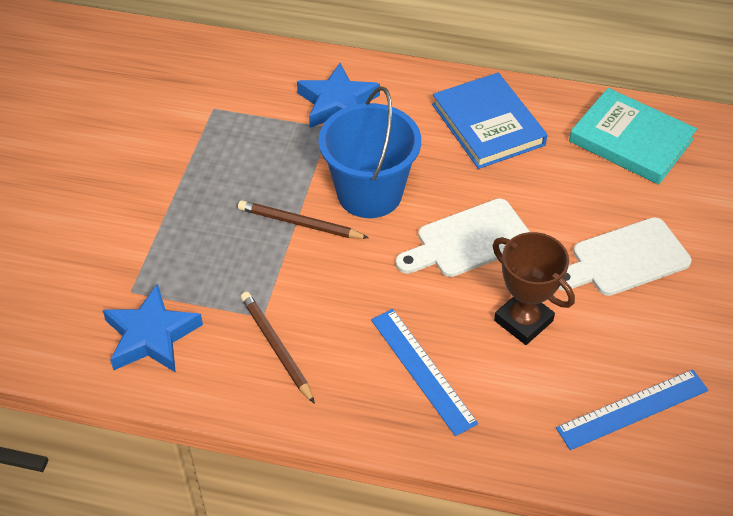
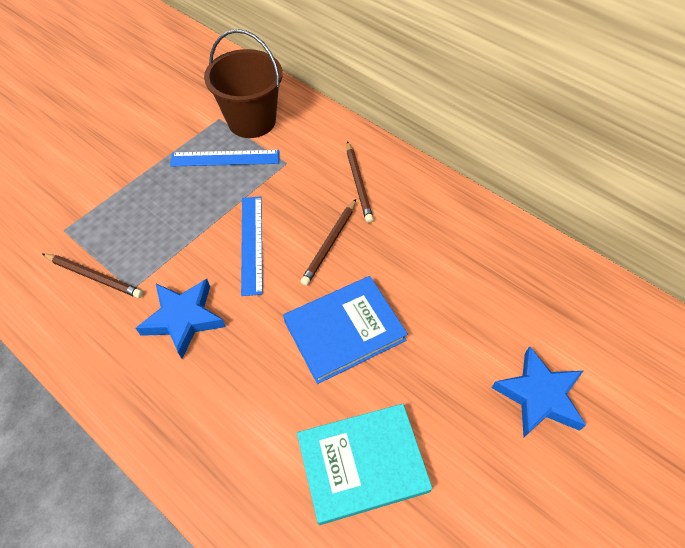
blue bucket: 1 -> 0
brown bucket: 0 -> 1
brown pencil: 2 -> 3
brown trophy: 1 -> 0
white cutting board: 2 -> 0

